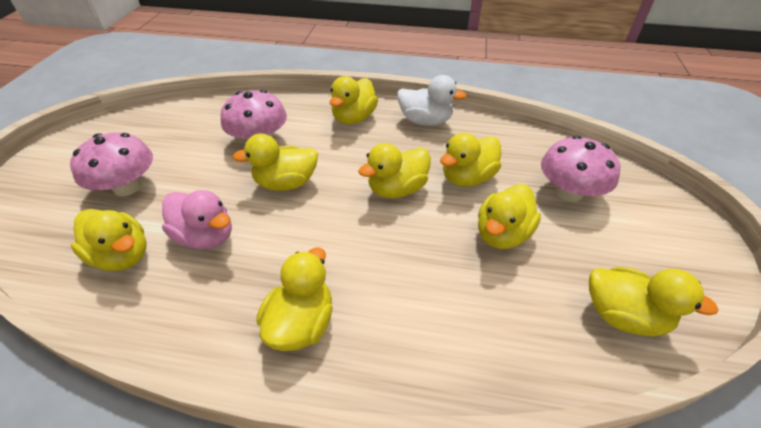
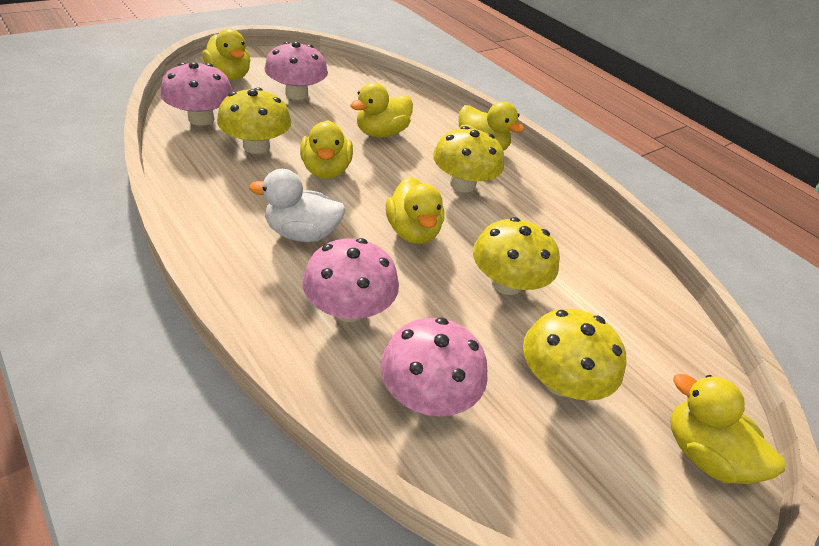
pink duck: 1 -> 0
pink mushroom: 3 -> 4
yellow duck: 8 -> 6
yellow mushroom: 0 -> 4

